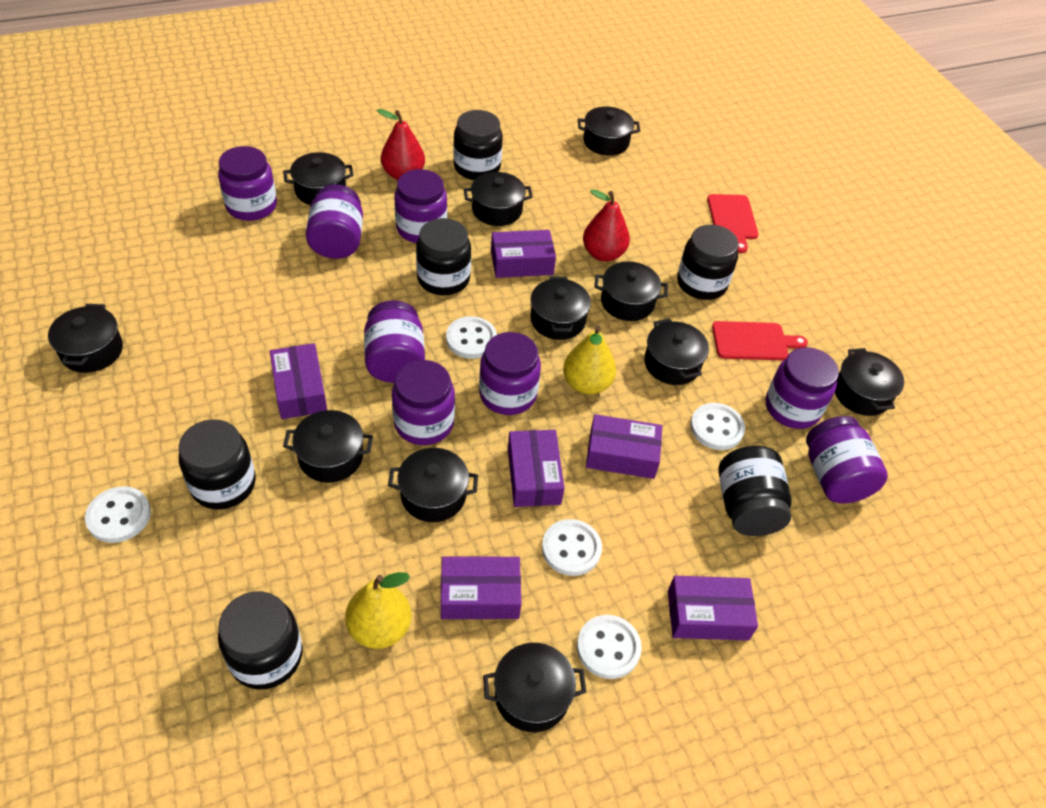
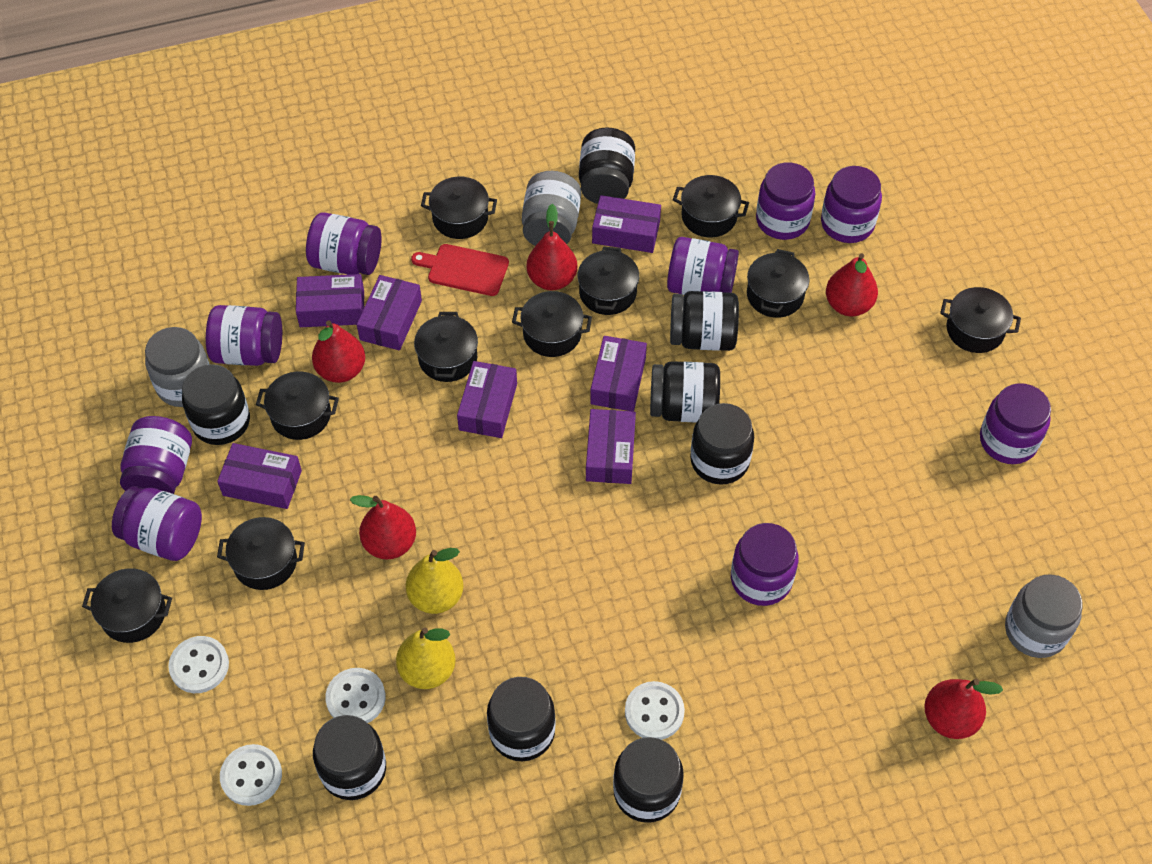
black jar: 6 -> 8
black pot: 11 -> 10
grey jar: 0 -> 3
purple box: 6 -> 7
purple jar: 8 -> 9
red cutting board: 2 -> 1
red pear: 2 -> 5
white button: 5 -> 4

